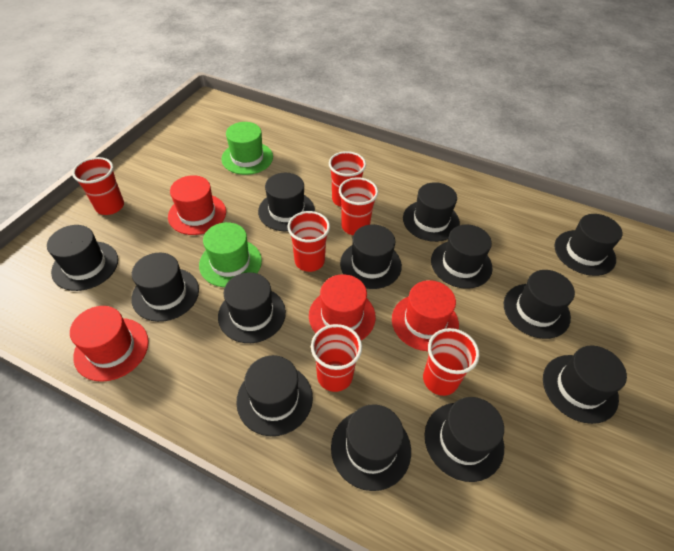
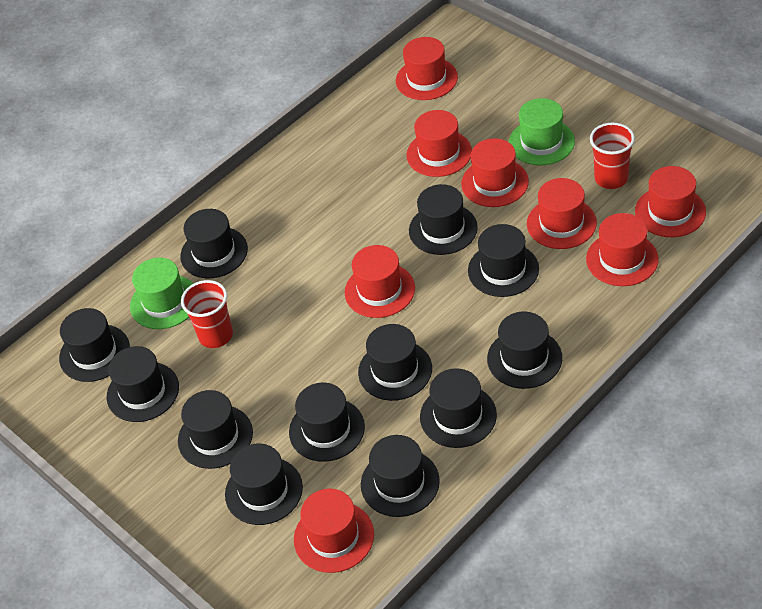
black hat: 13 -> 12
red cup: 6 -> 2
red hat: 4 -> 8

